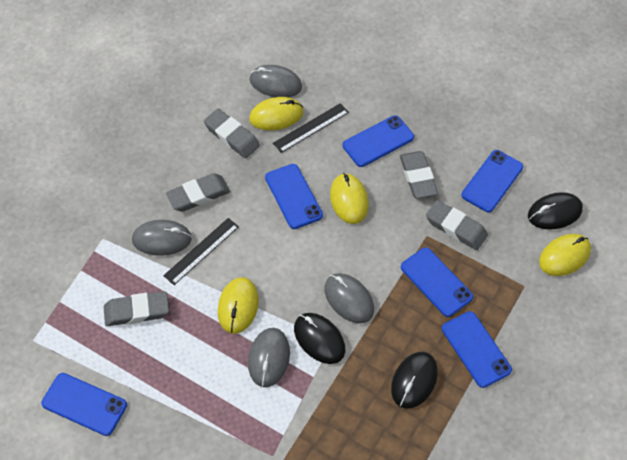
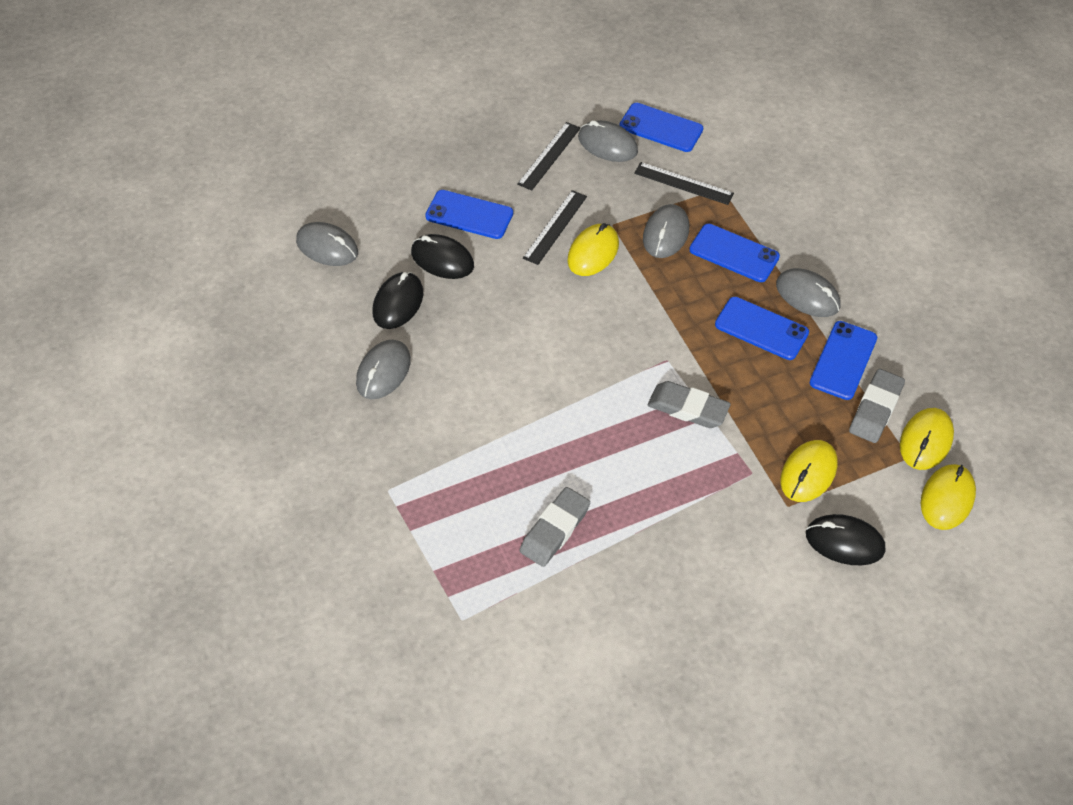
black ruler: 2 -> 3
blue phone: 6 -> 5
grey eraser: 5 -> 3
grey mouse: 4 -> 5

